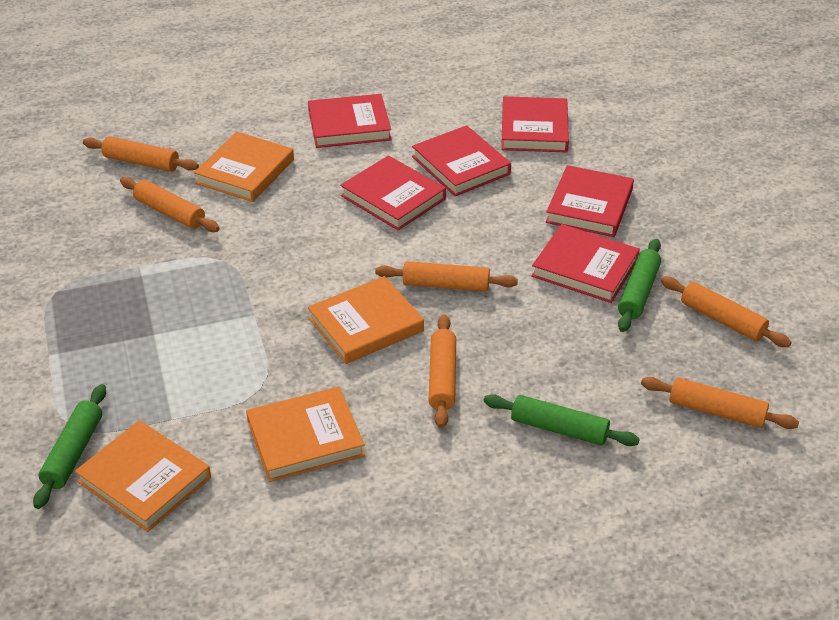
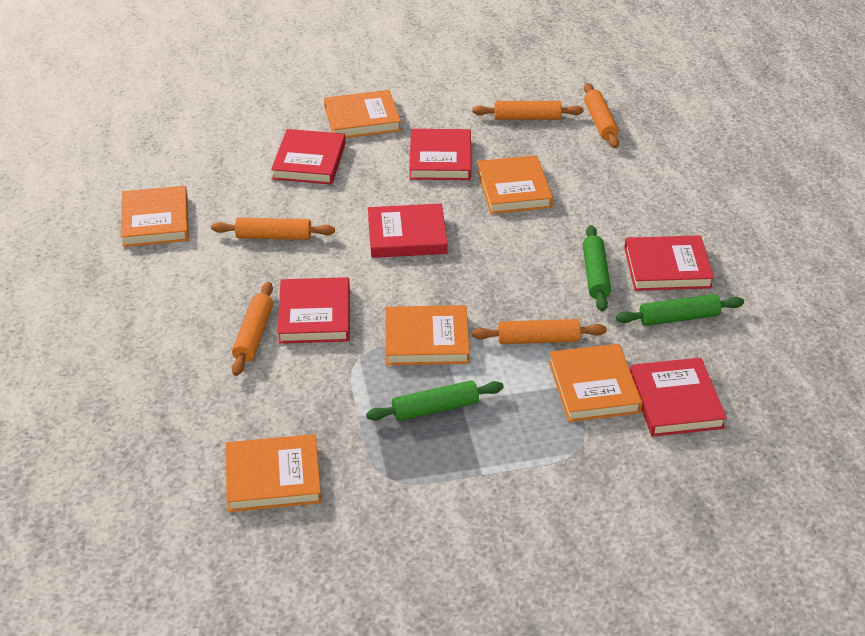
orange book: 4 -> 6
orange rolling pin: 6 -> 5

